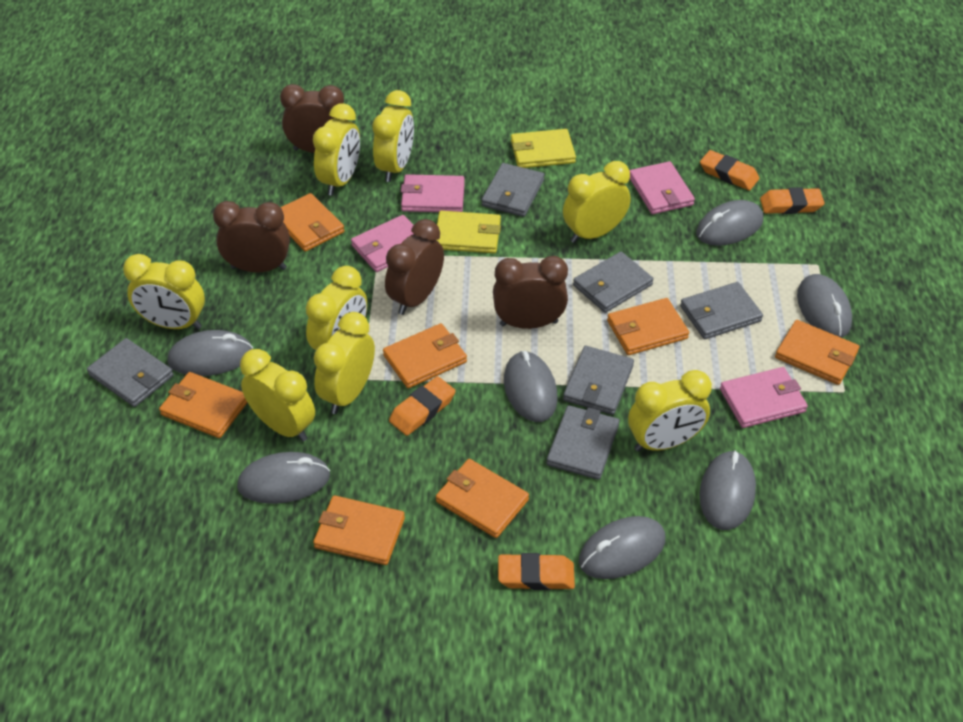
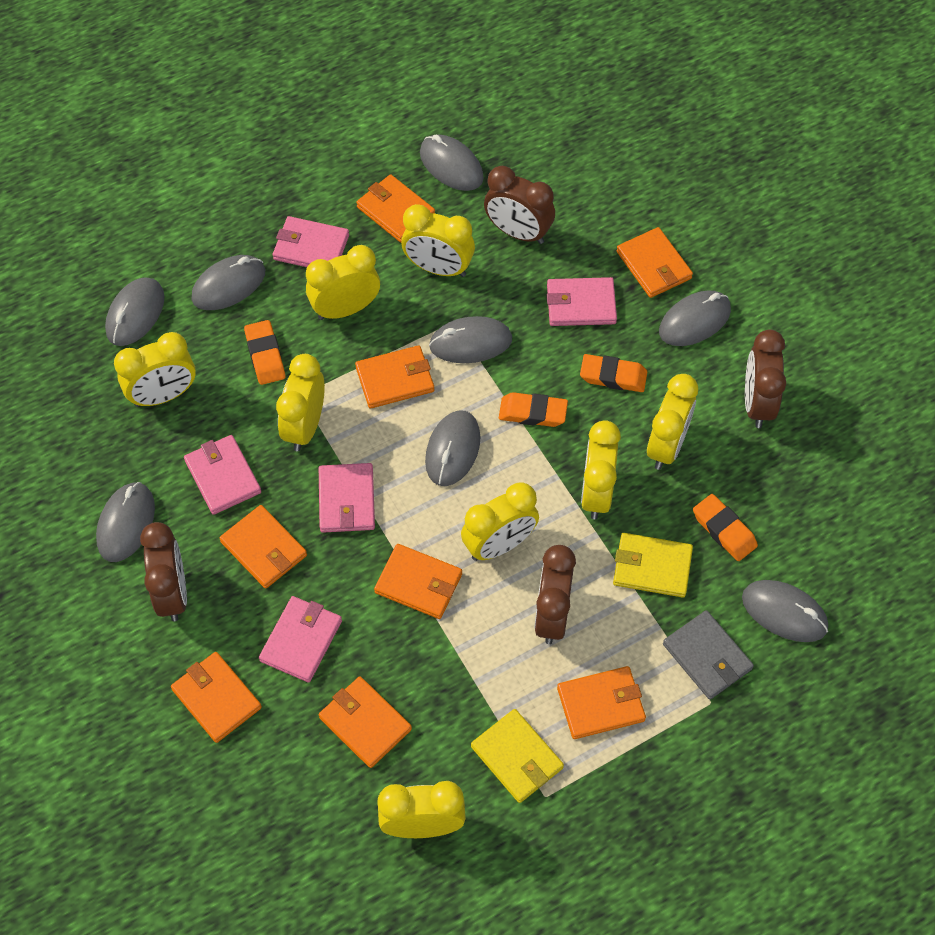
grey mouse: 7 -> 8
grey wallet: 6 -> 1
orange wallet: 7 -> 8
pink wallet: 4 -> 5

